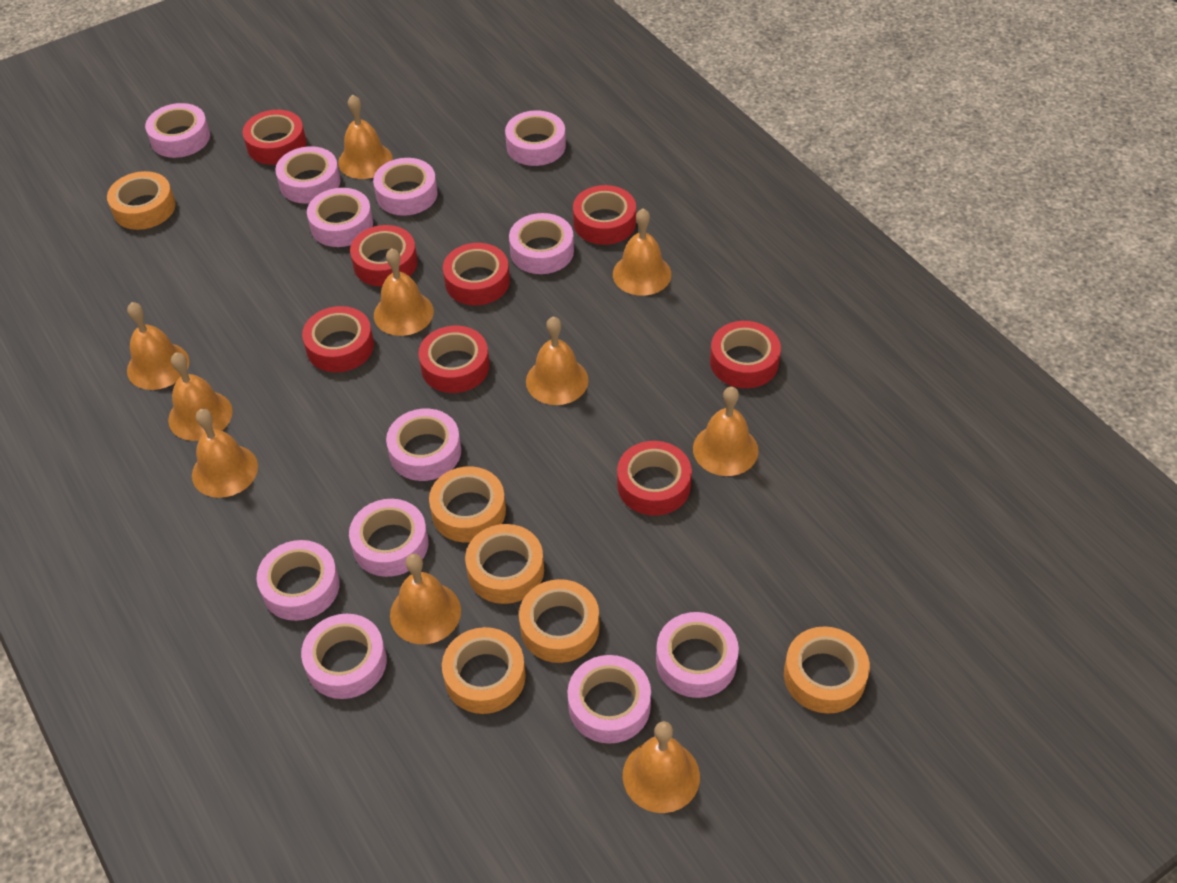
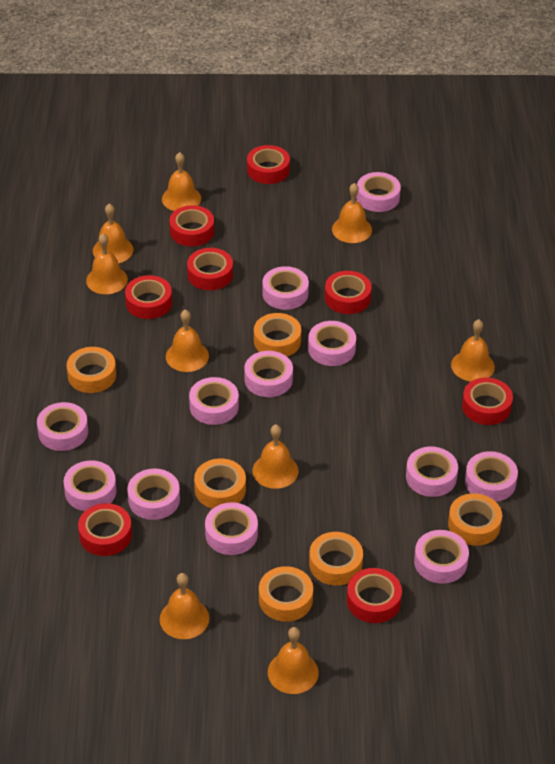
orange bell: 10 -> 9

